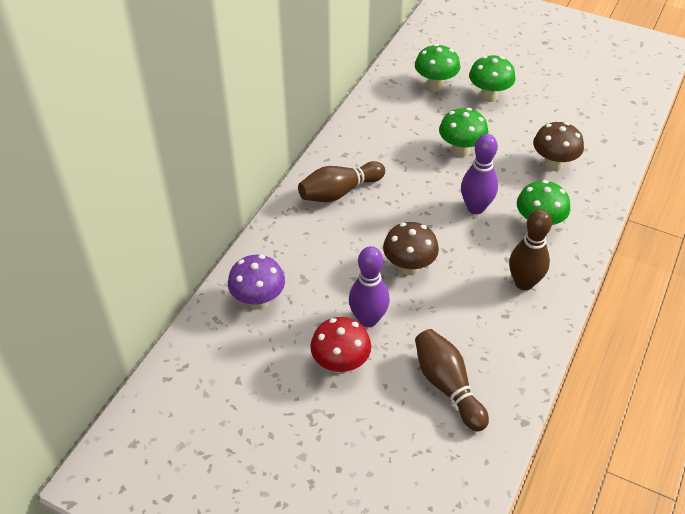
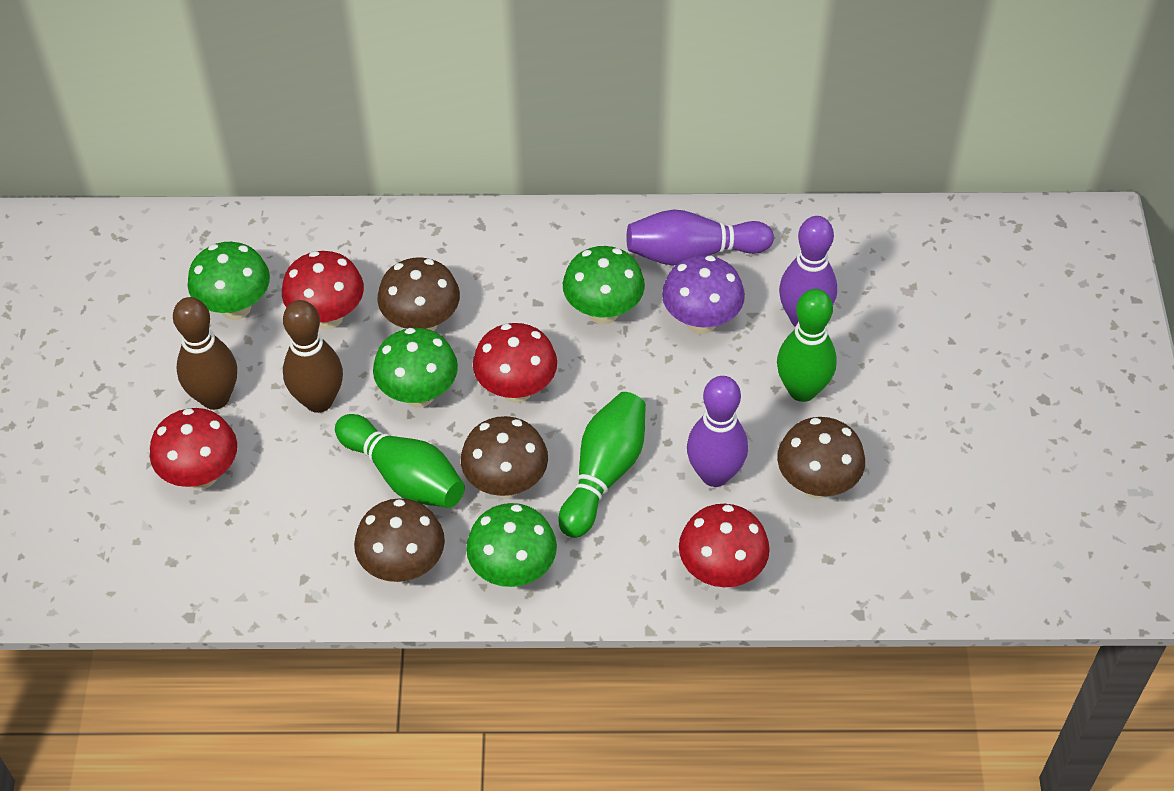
brown bowling pin: 3 -> 2
brown mushroom: 2 -> 4
green bowling pin: 0 -> 3
purple bowling pin: 2 -> 3
red mushroom: 1 -> 4

